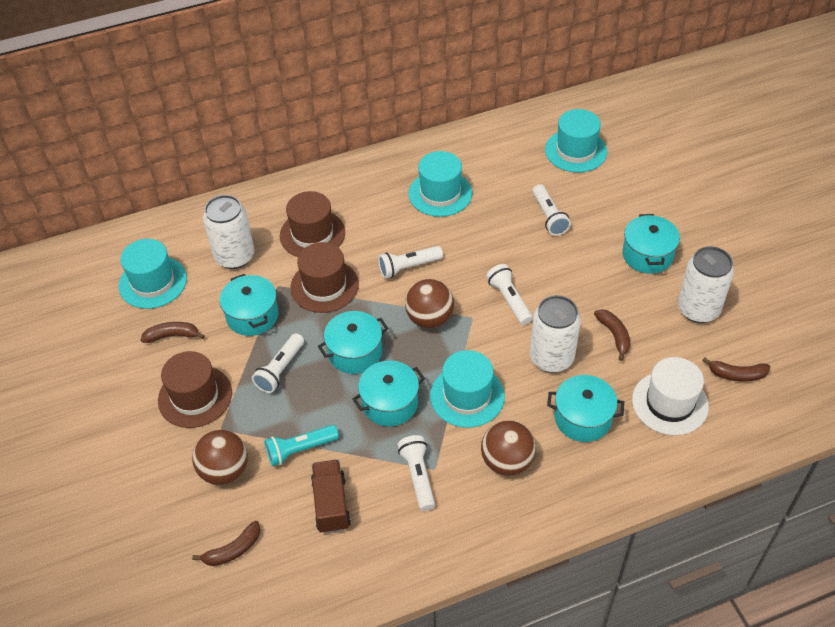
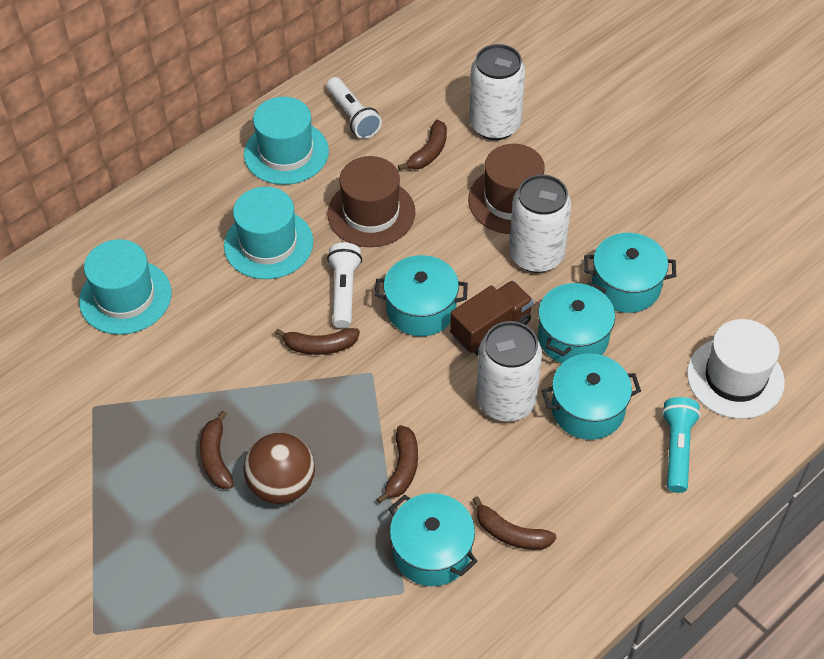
brown ball: 3 -> 1
brown banana: 4 -> 5
brown hat: 3 -> 2
turquoise hat: 4 -> 3
white flashlight: 5 -> 2

